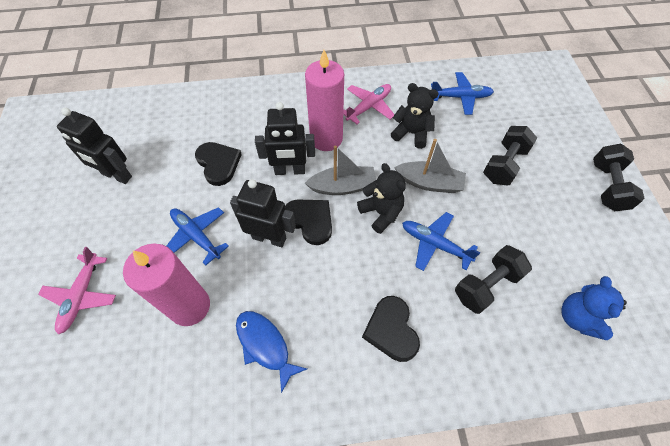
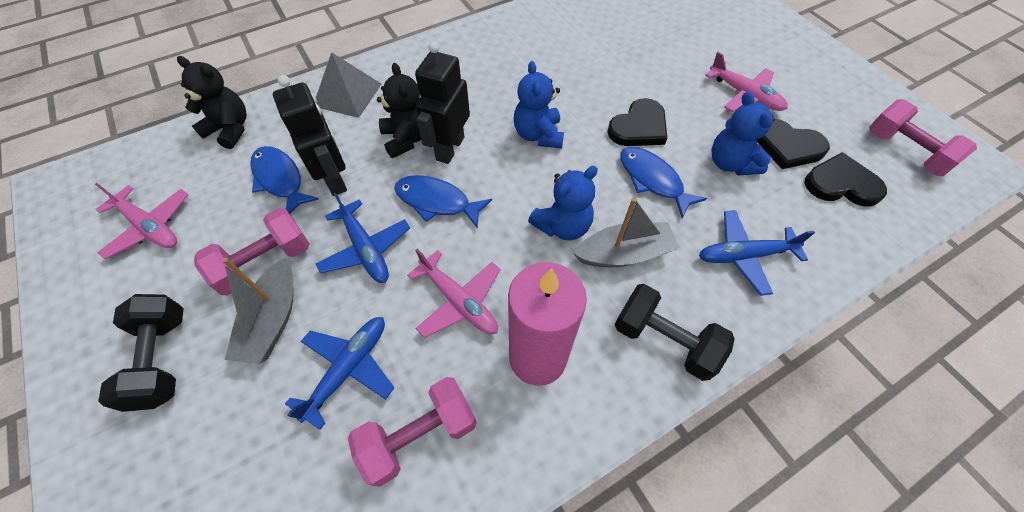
black dumbbell: 3 -> 2
black robot: 3 -> 2
blue fish: 1 -> 3
blue teddy bear: 1 -> 3
grey pyramid: 0 -> 1
pink candle: 2 -> 1
pink dumbbell: 0 -> 3
pink plane: 2 -> 3

